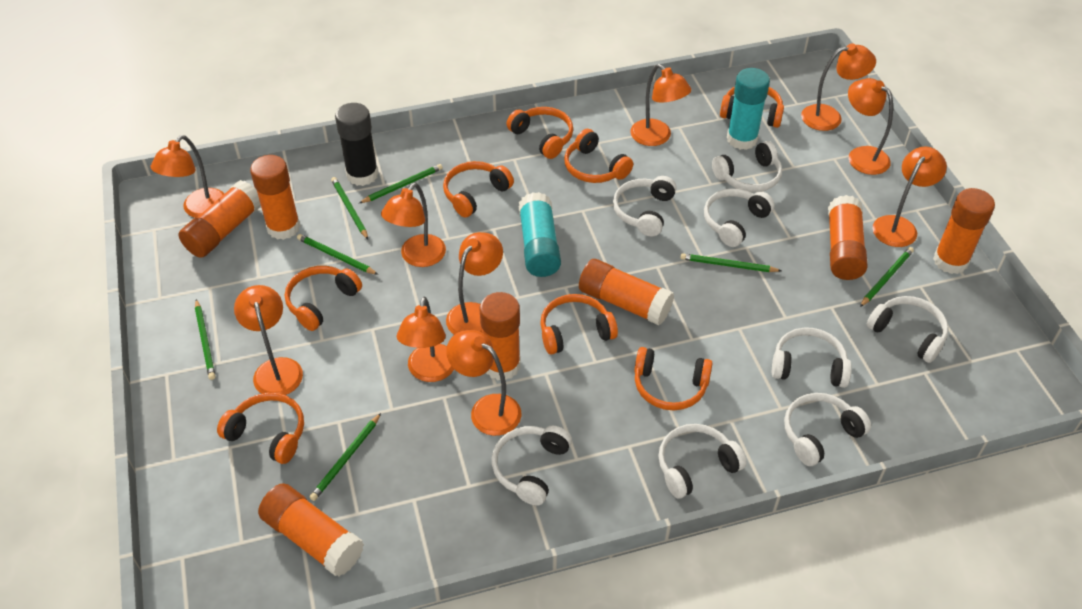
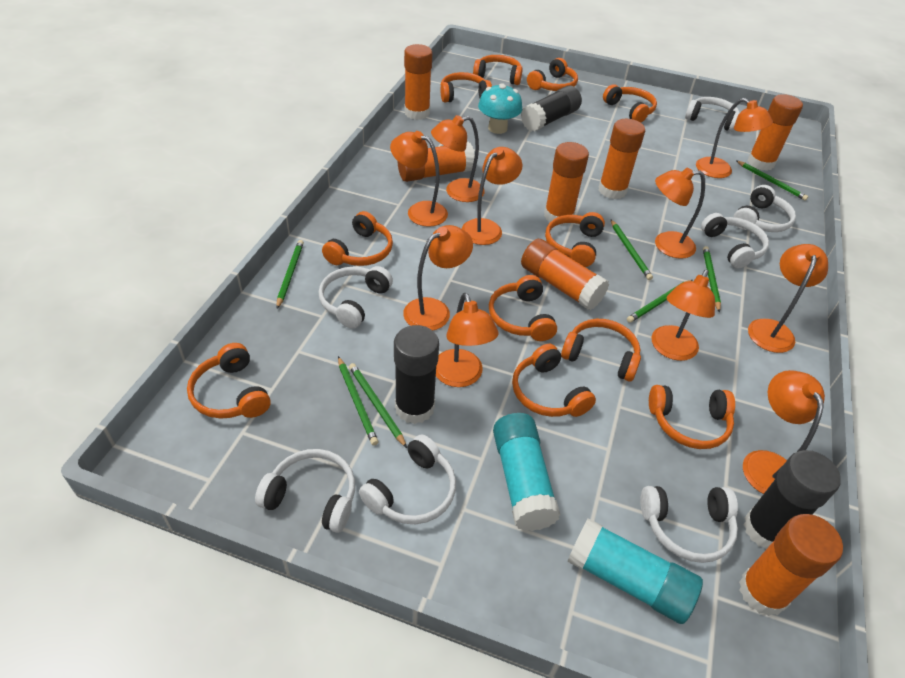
black glue stick: 1 -> 3
orange headphones: 8 -> 11
turquoise mushroom: 0 -> 1
white headphones: 8 -> 7

